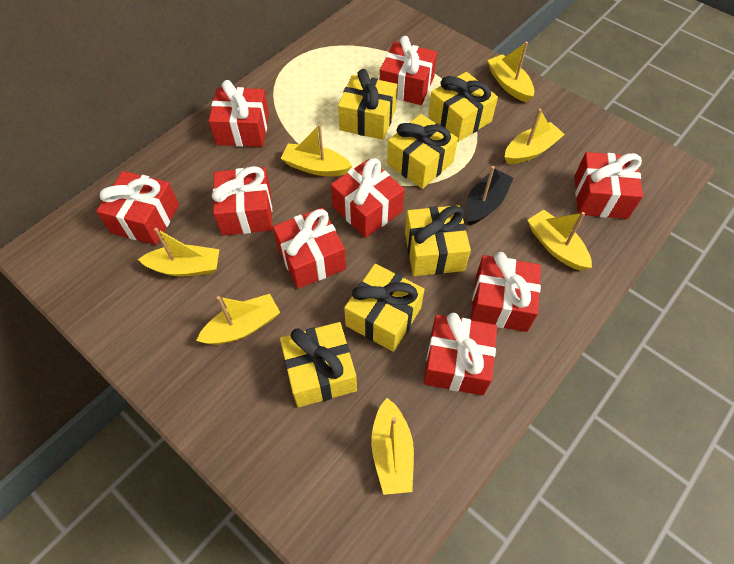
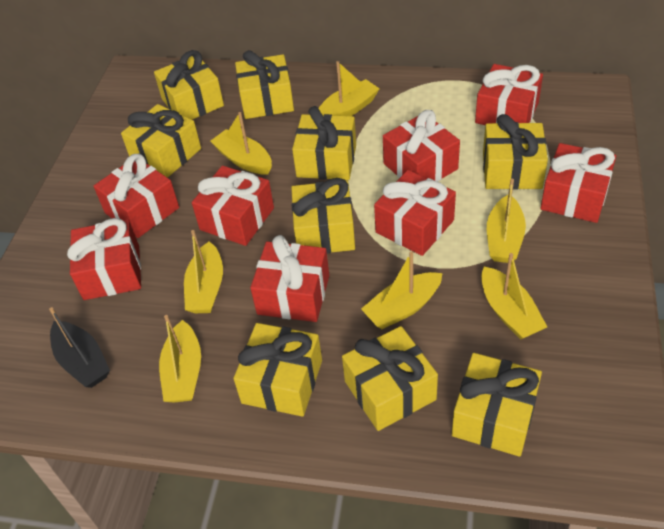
red gift: 9 -> 8
yellow gift: 6 -> 9

